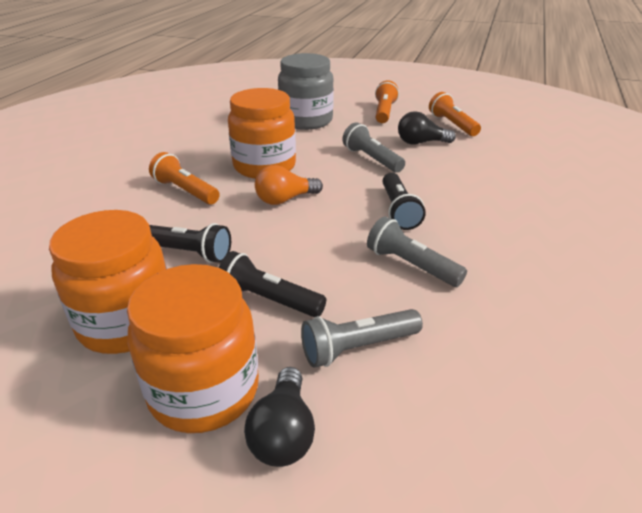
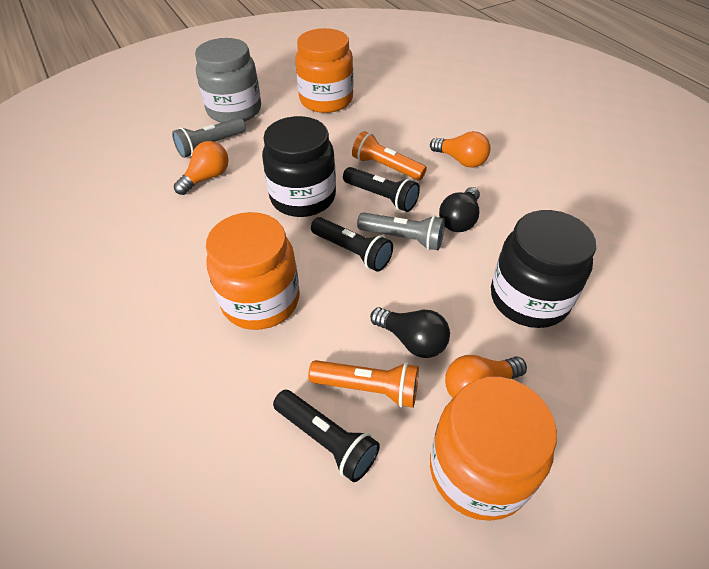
black jar: 0 -> 2
grey flashlight: 3 -> 2
orange flashlight: 3 -> 2
orange light bulb: 1 -> 3

